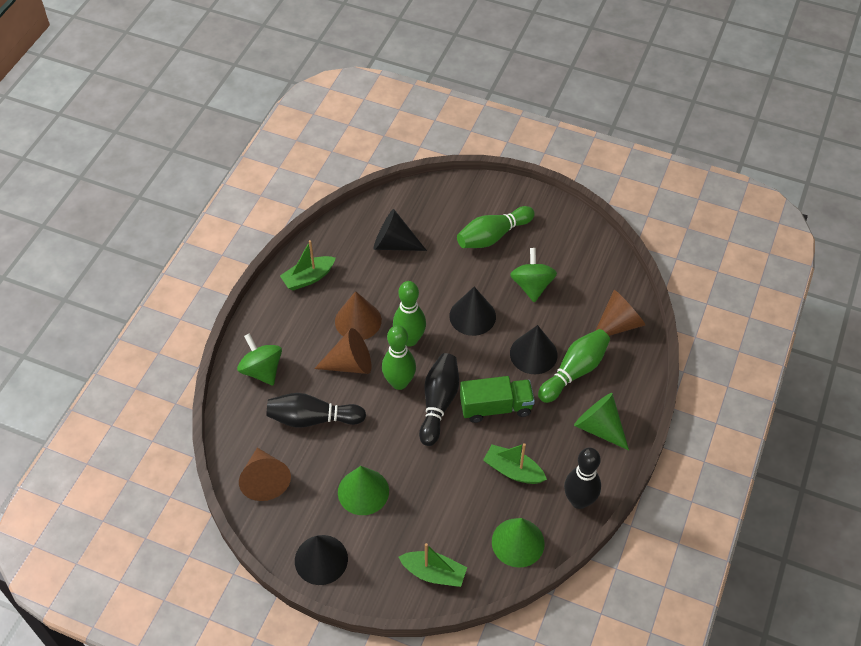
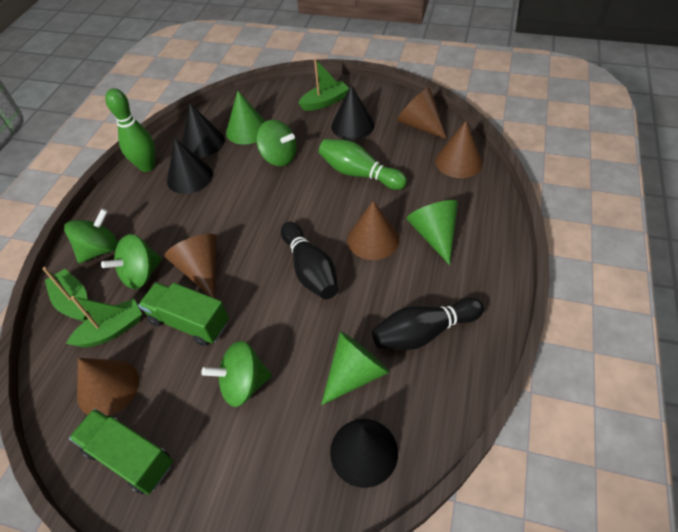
black bowling pin: 3 -> 2
brown cone: 4 -> 5
green bowling pin: 4 -> 2
green spinning top: 2 -> 4
green truck: 1 -> 2

